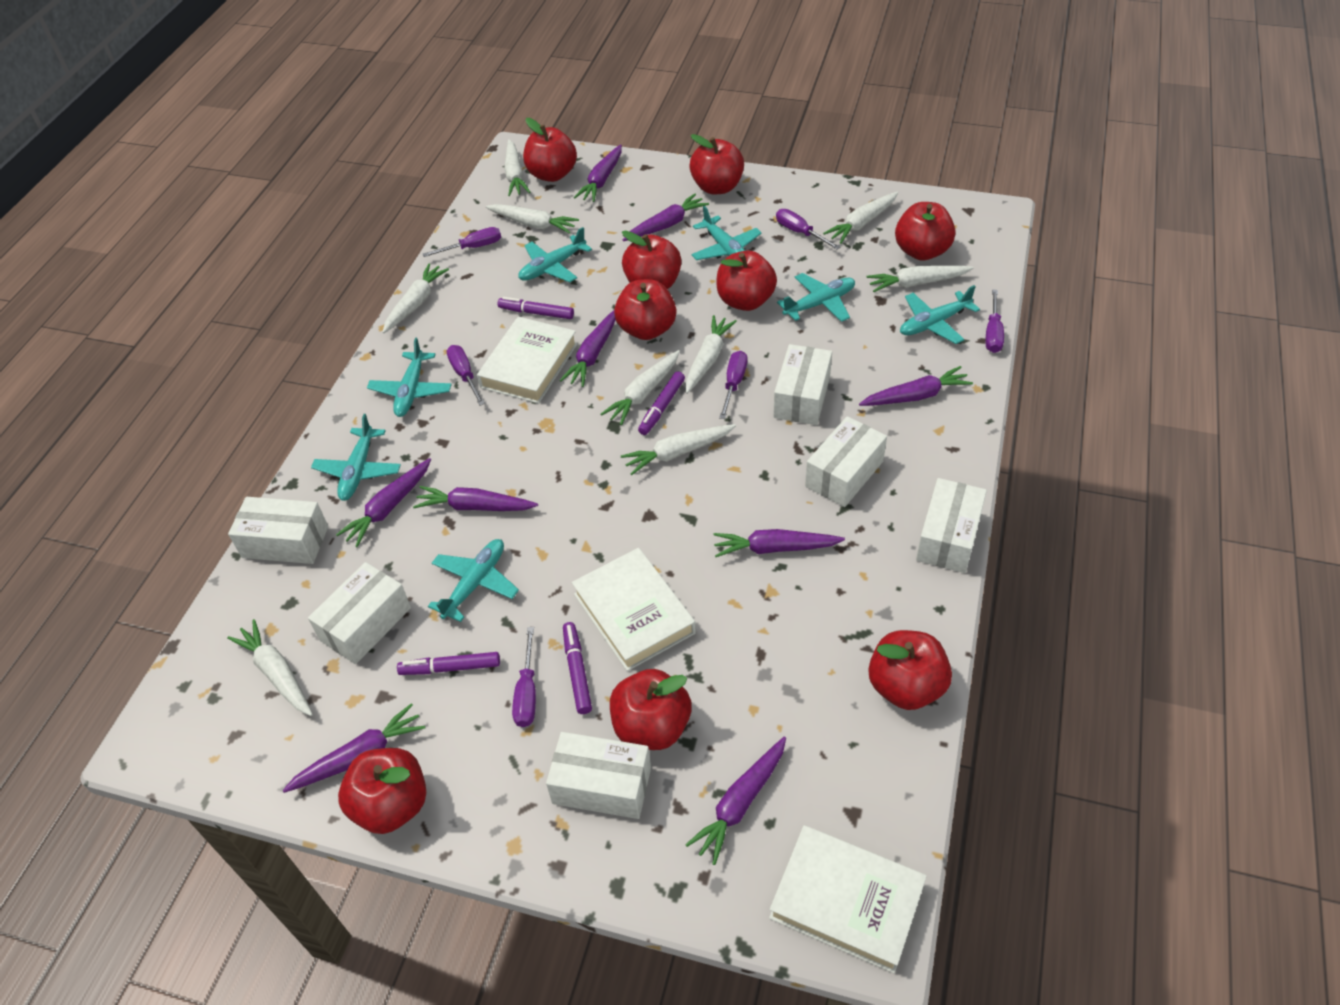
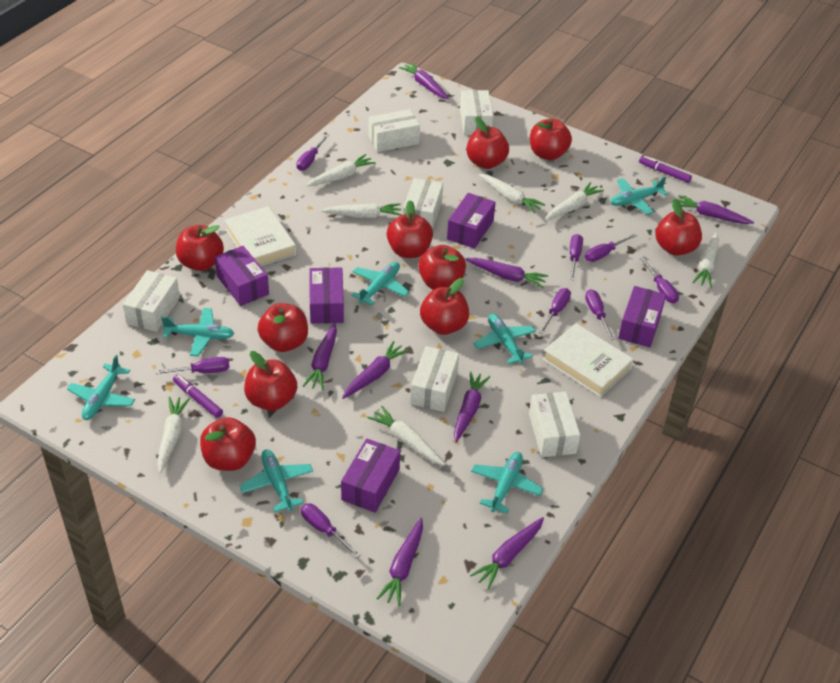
purple box: 0 -> 5
purple carrot: 9 -> 8
purple marker: 4 -> 2
purple screwdriver: 6 -> 8
red apple: 9 -> 10
white book: 3 -> 2
white carrot: 9 -> 7

